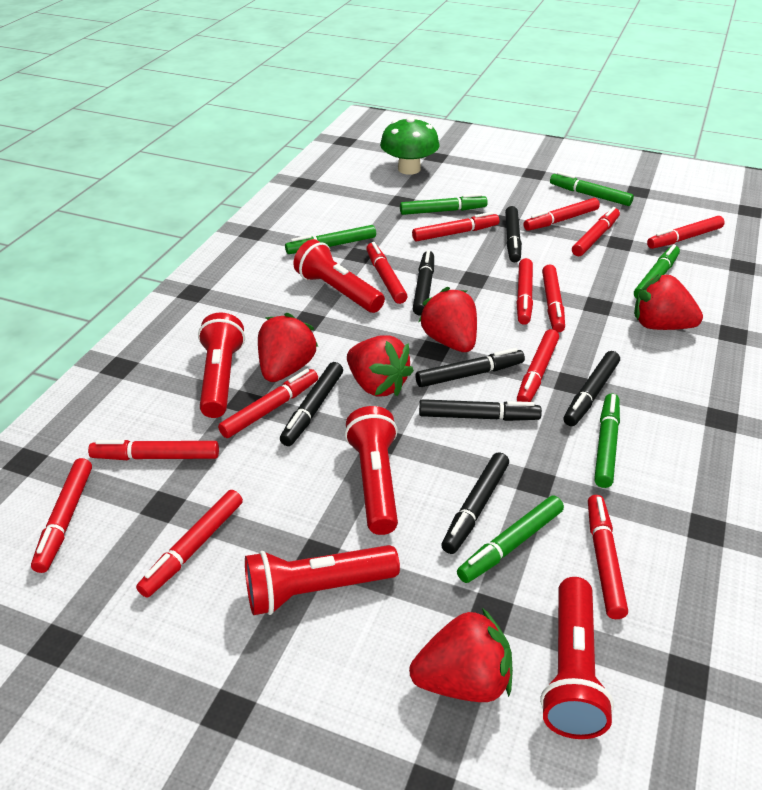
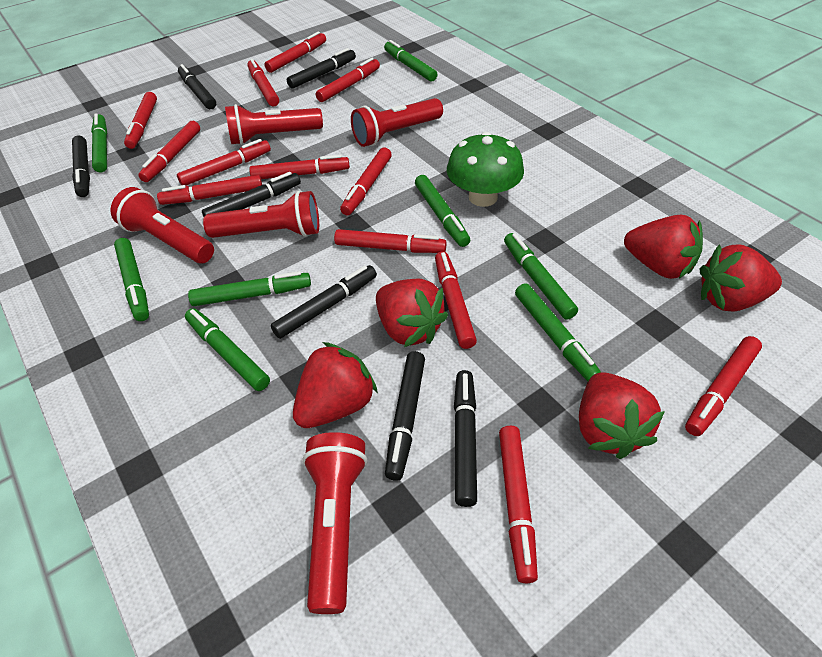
green marker: 6 -> 8

